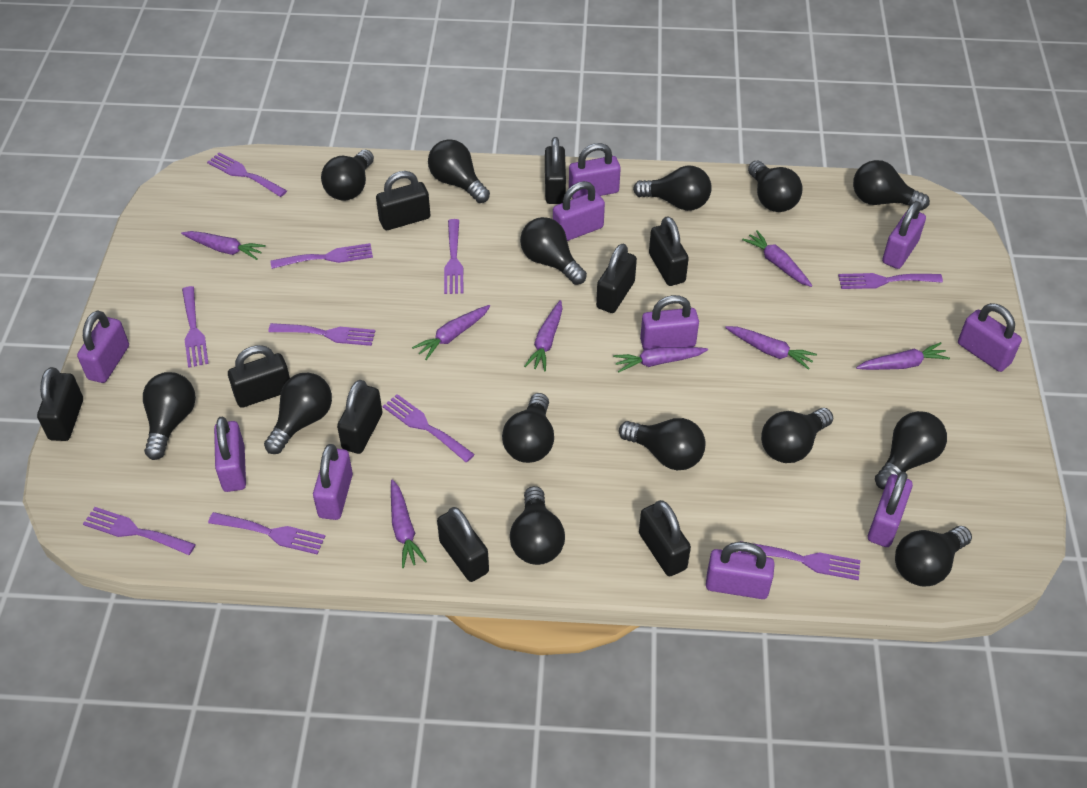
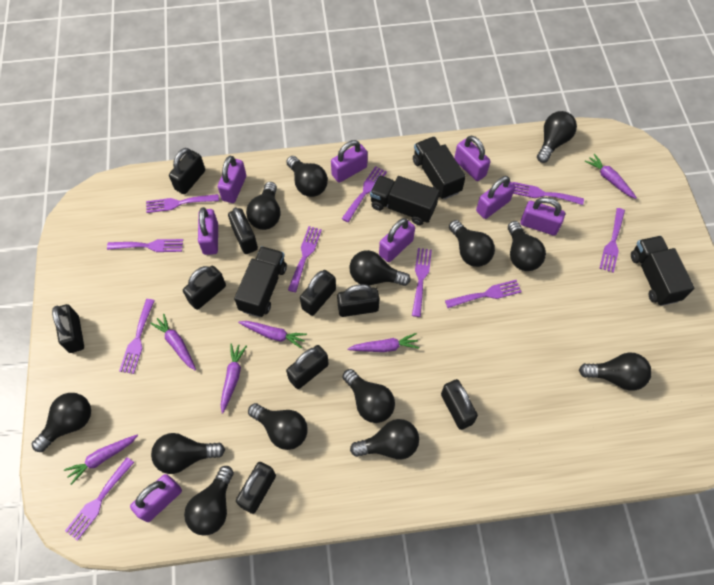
black light bulb: 14 -> 13
black truck: 0 -> 4
purple carrot: 8 -> 6
purple padlock: 10 -> 8

